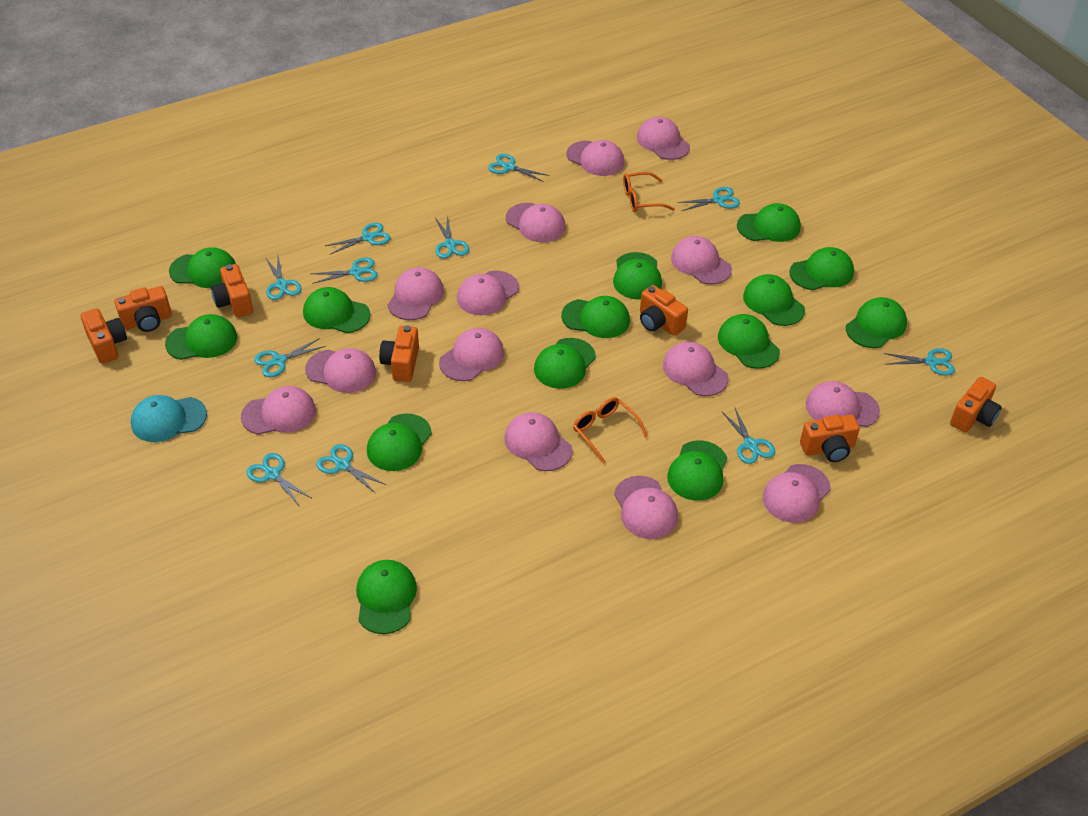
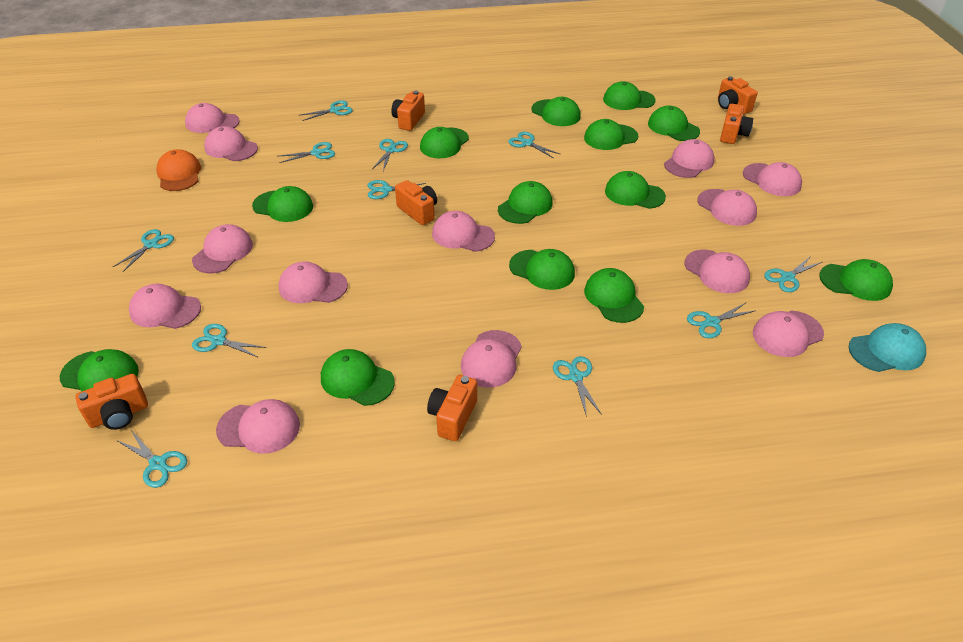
green cap: 14 -> 13
orange camera: 7 -> 6
orange cap: 0 -> 1
orange glasses: 2 -> 0
pink cap: 14 -> 13

